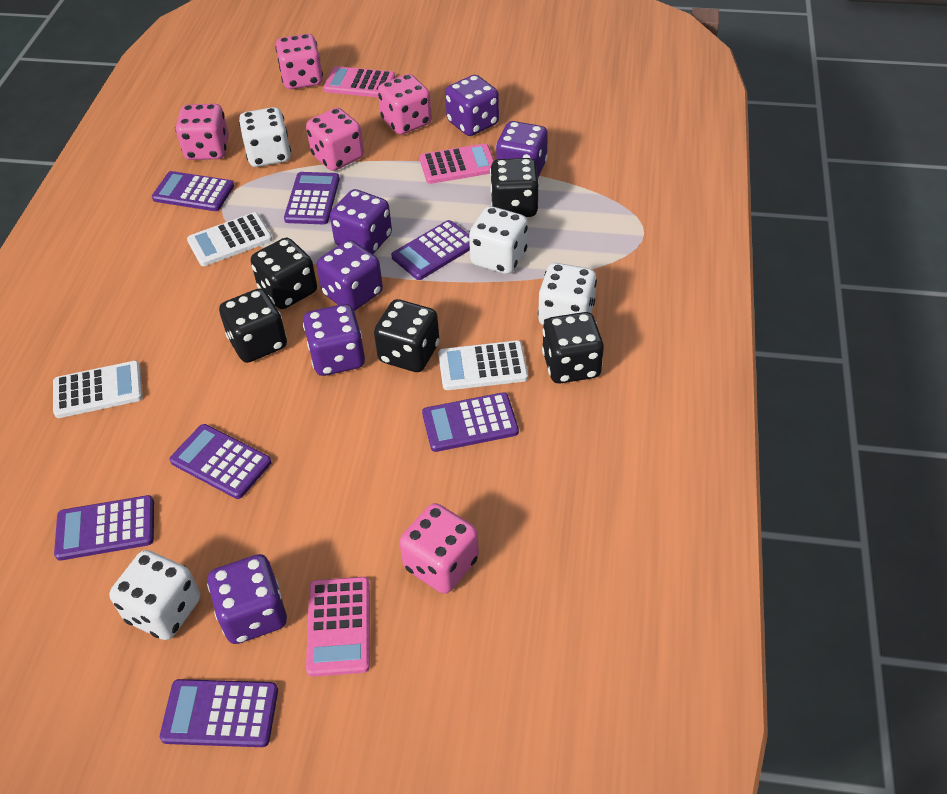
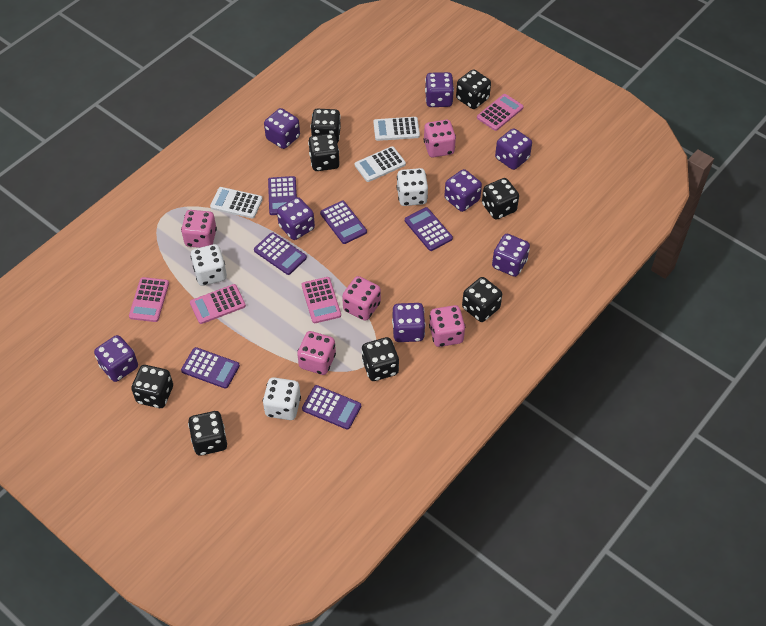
black dice: 5 -> 8
pink calculator: 3 -> 4
purple calculator: 7 -> 6
purple dice: 6 -> 8
white dice: 4 -> 3

